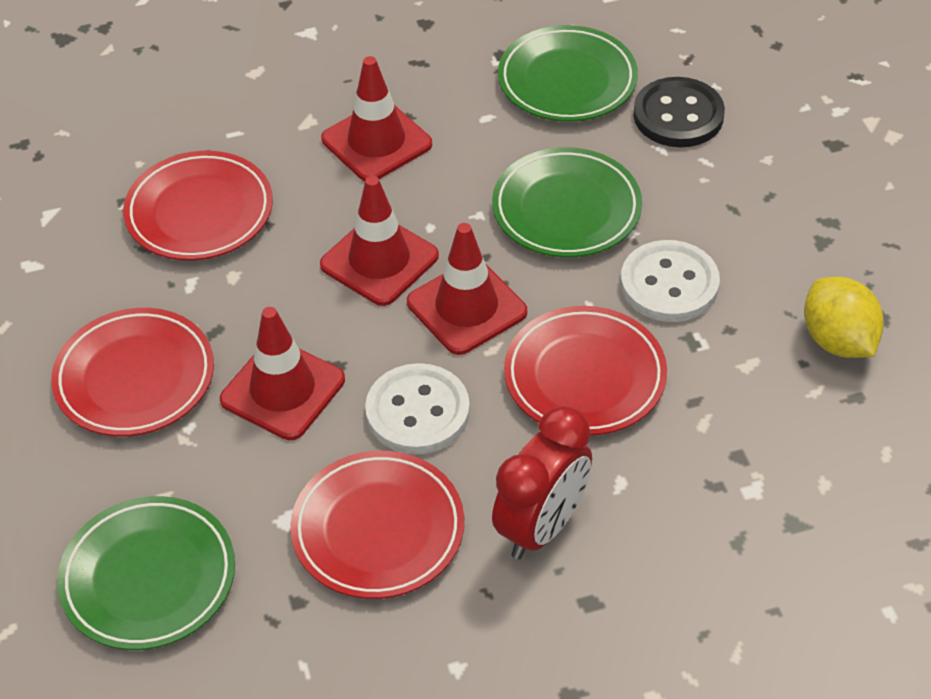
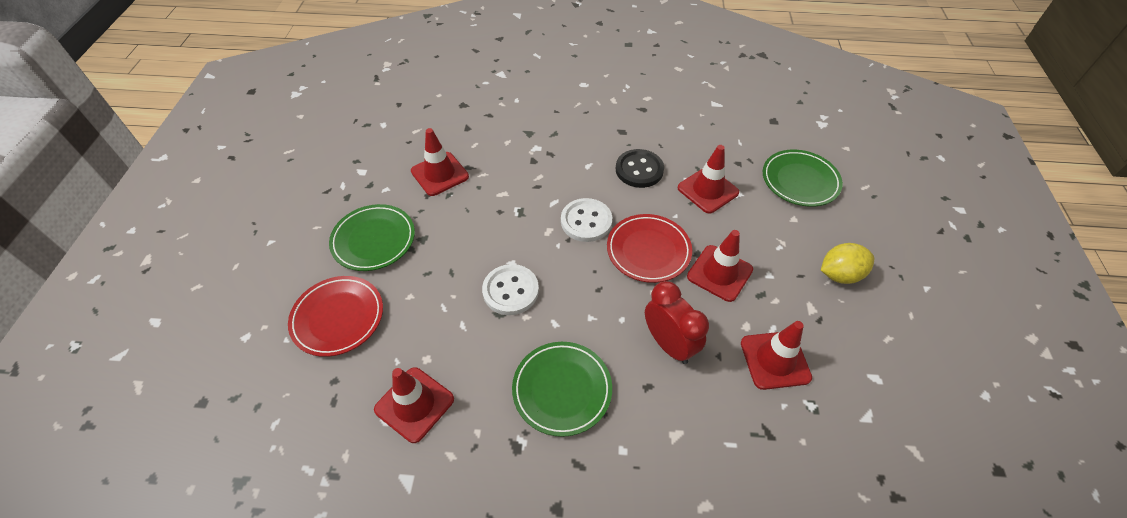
red plate: 4 -> 2
red traffic cone: 4 -> 5

